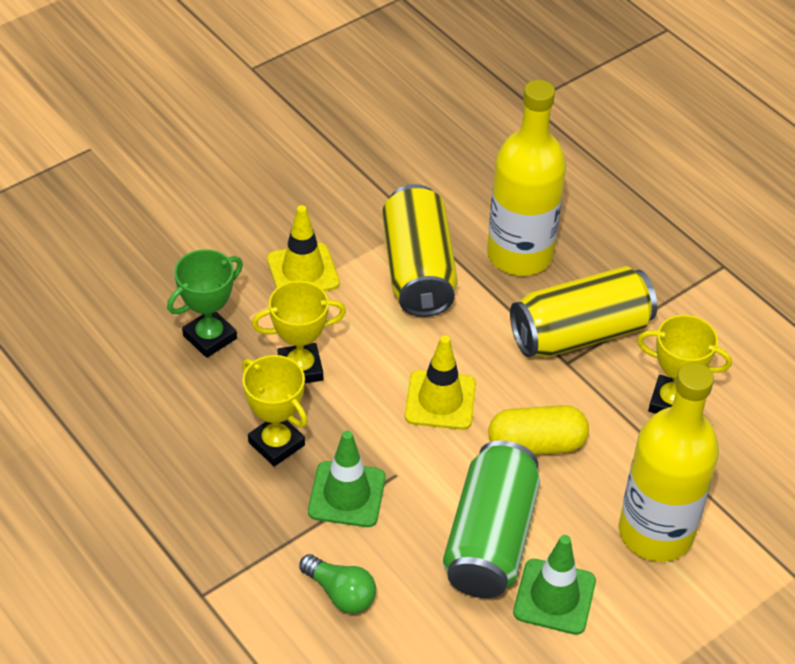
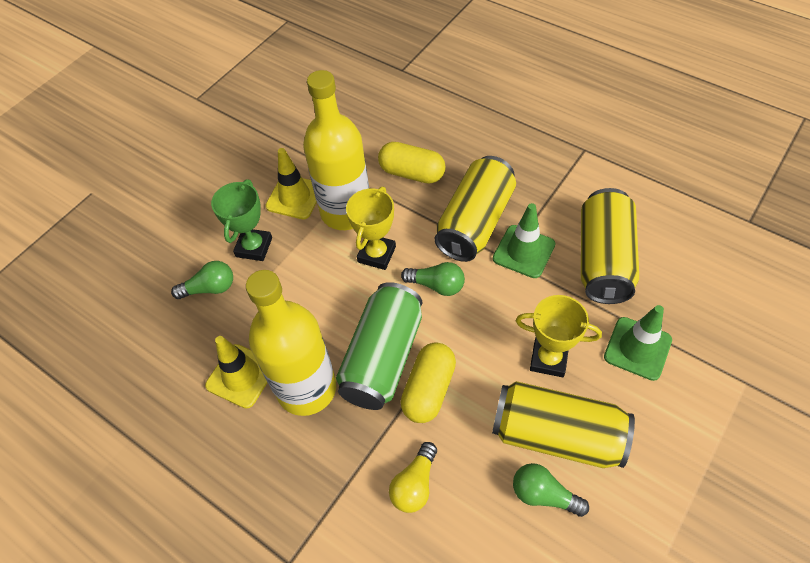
green light bulb: 1 -> 3
yellow can: 2 -> 3
yellow capsule: 1 -> 2
yellow light bulb: 0 -> 1
yellow trophy: 3 -> 2

